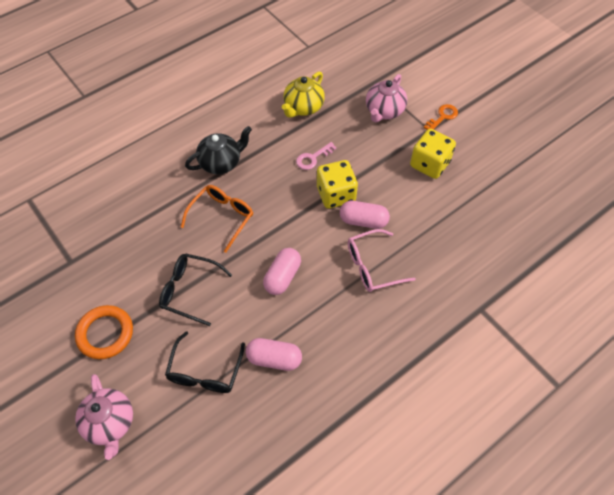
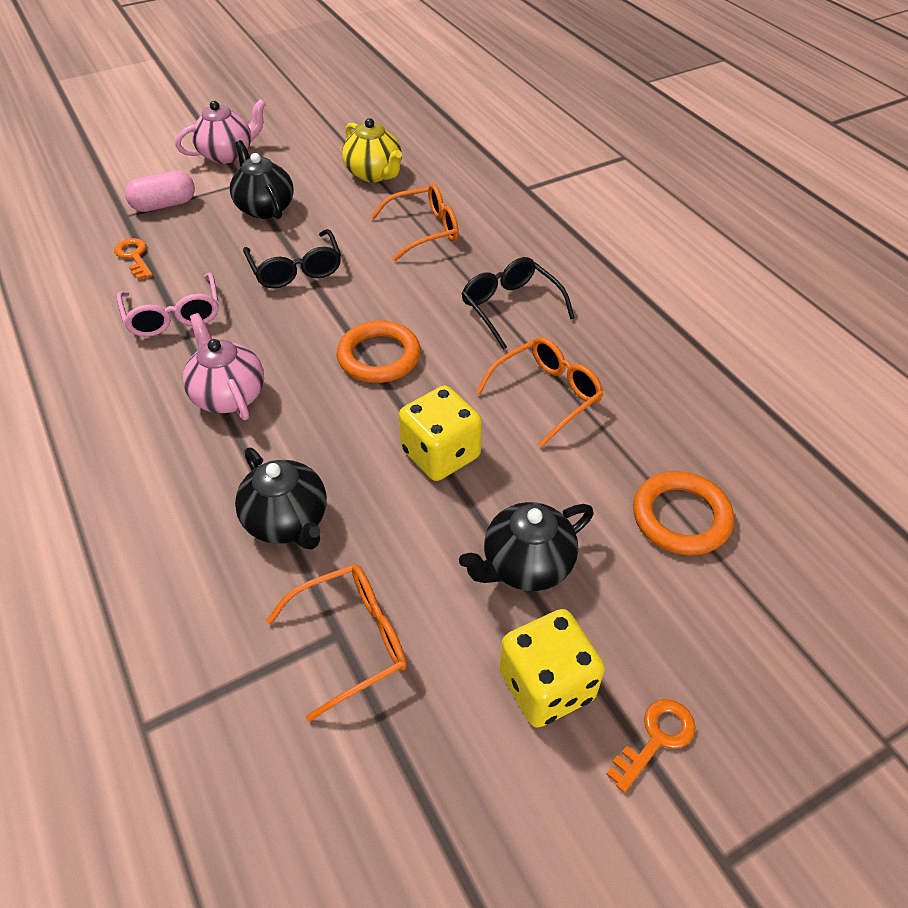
black teapot: 1 -> 3
orange glasses: 1 -> 3
orange key: 1 -> 2
orange ring: 1 -> 2
pink capsule: 3 -> 1
pink key: 1 -> 0

